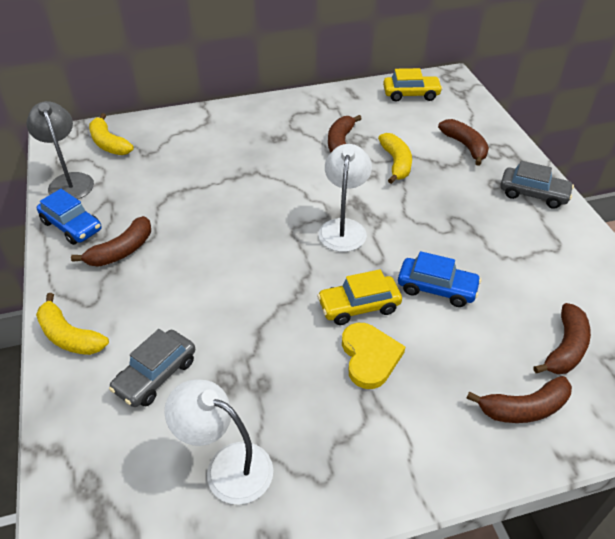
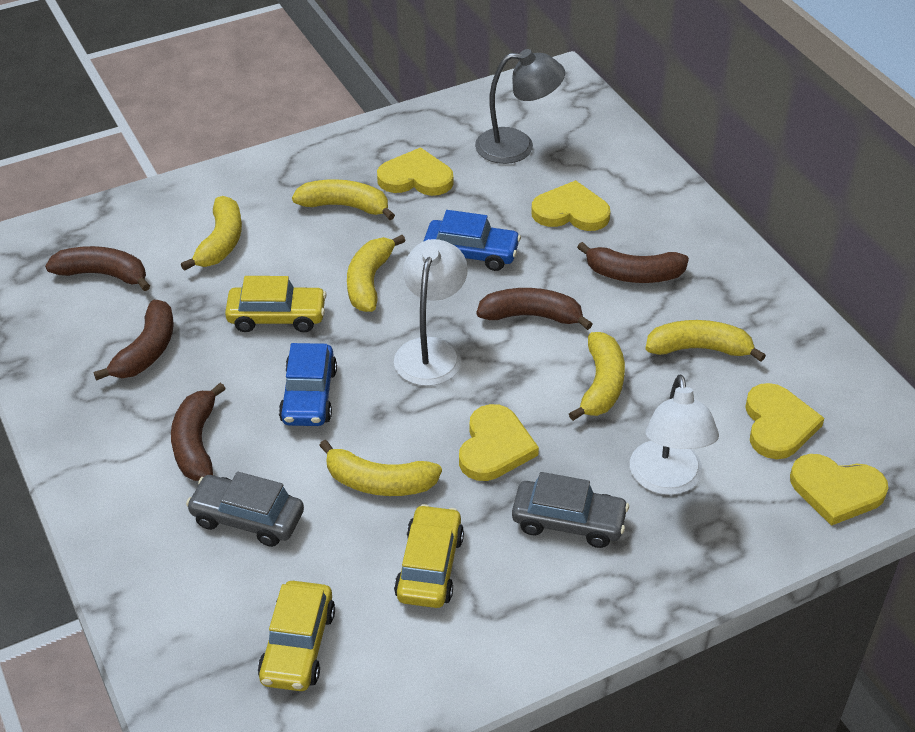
yellow banana: 3 -> 6
yellow car: 2 -> 3
yellow heart: 1 -> 5

